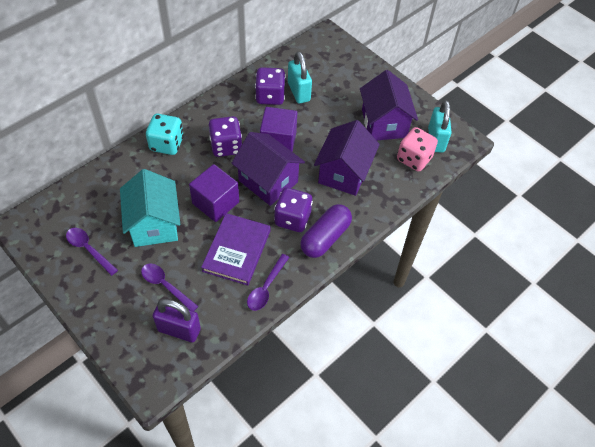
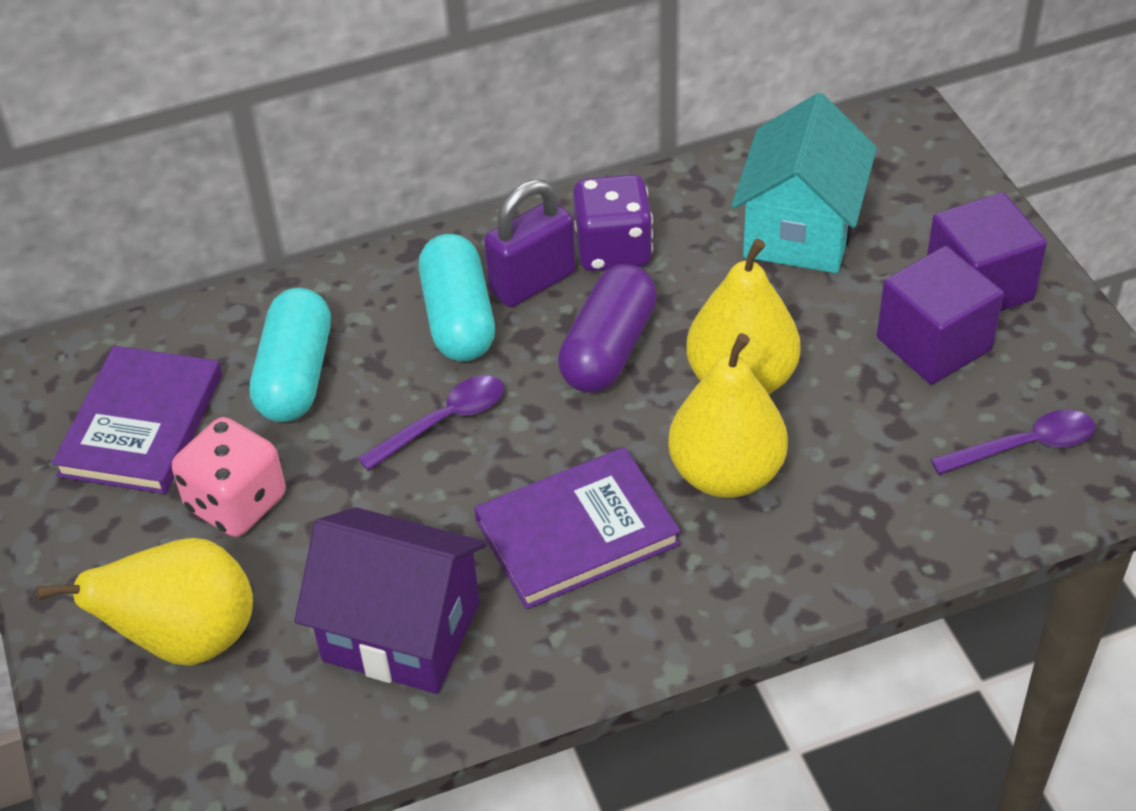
purple book: 1 -> 2
purple dice: 3 -> 1
purple house: 3 -> 1
purple spoon: 3 -> 2
turquoise capsule: 0 -> 2
turquoise dice: 1 -> 0
turquoise padlock: 2 -> 0
yellow pear: 0 -> 3

